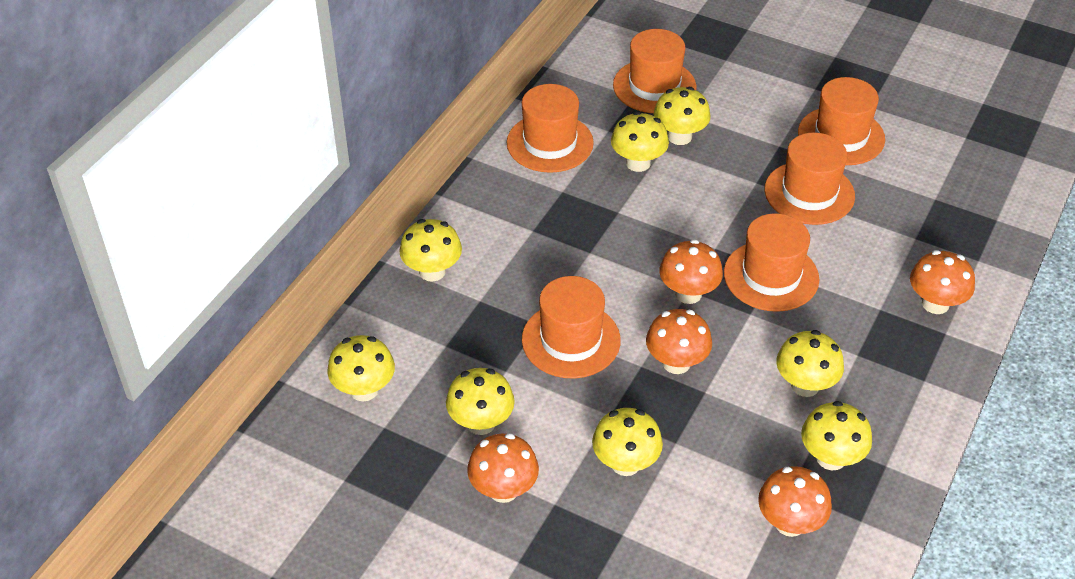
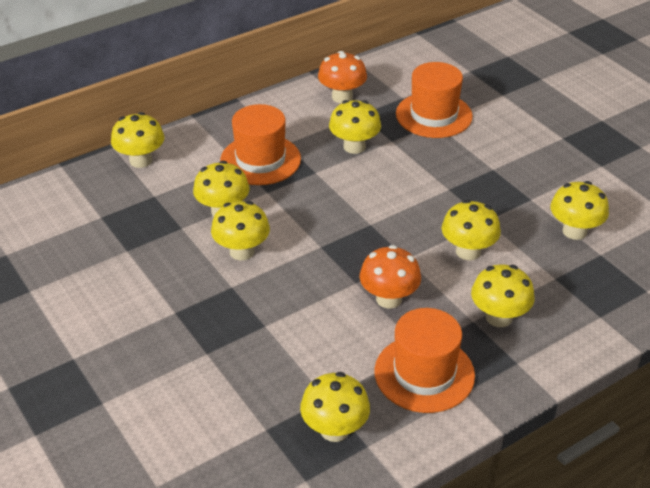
orange hat: 6 -> 3
orange mushroom: 5 -> 2

